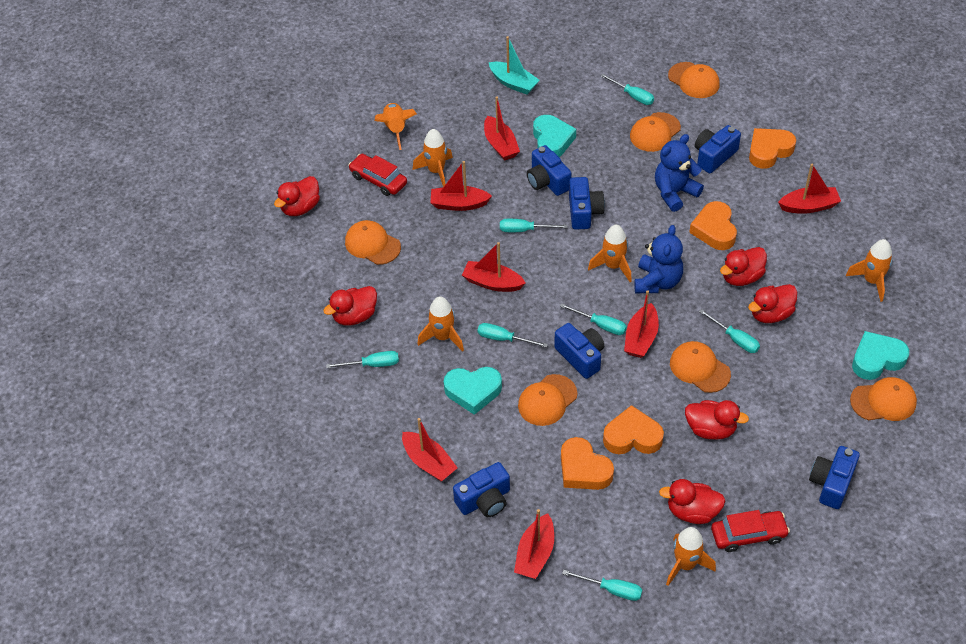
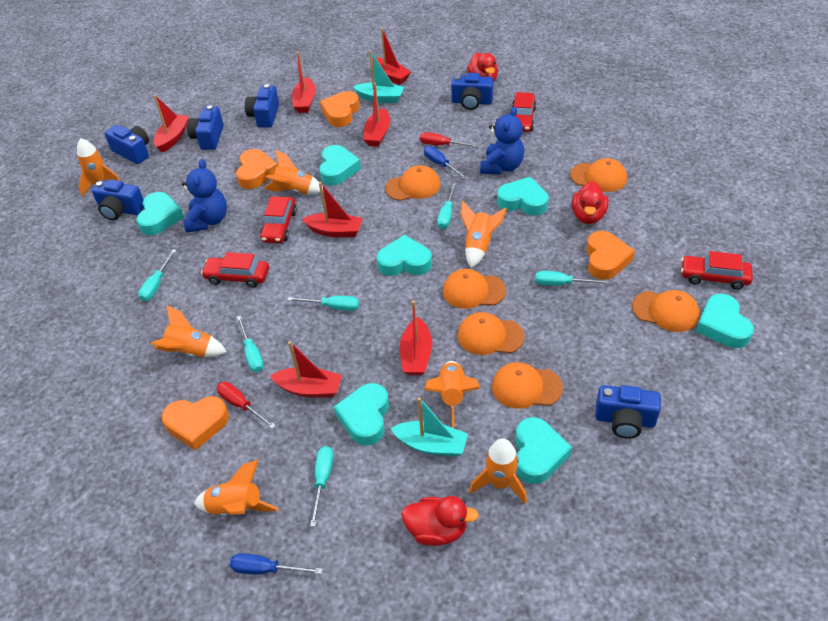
blue screwdriver: 0 -> 2
orange rocket: 6 -> 7
red car: 2 -> 4
red duck: 6 -> 3
red screwdriver: 0 -> 2
turquoise boat: 1 -> 2
turquoise heart: 3 -> 7
turquoise screwdriver: 7 -> 6

